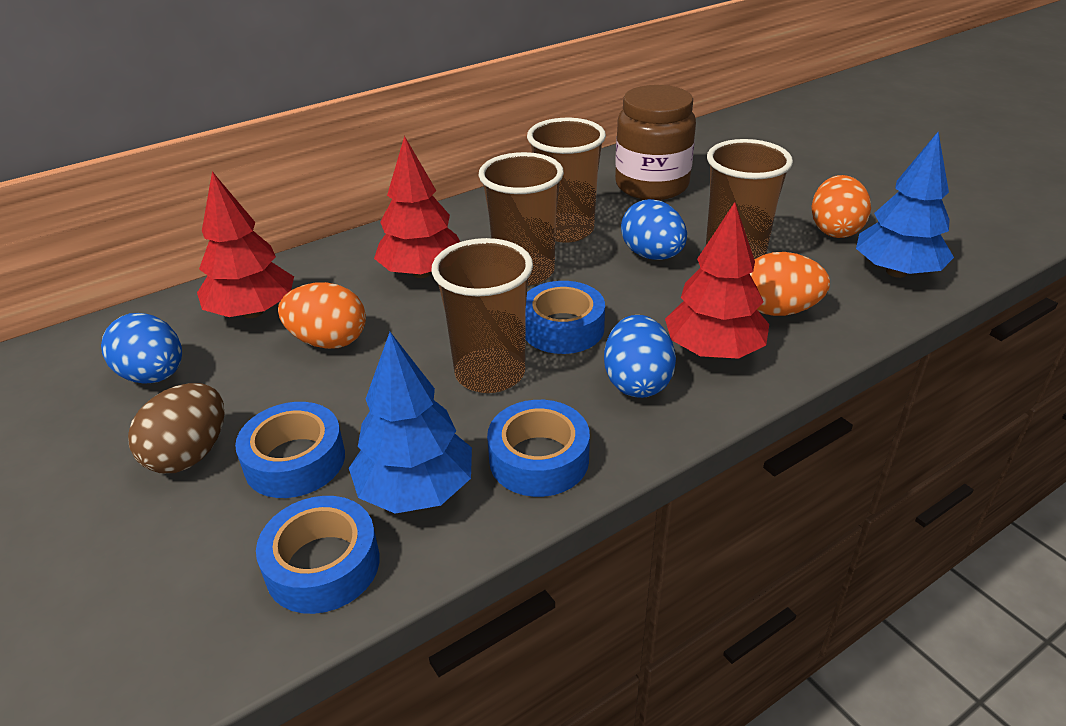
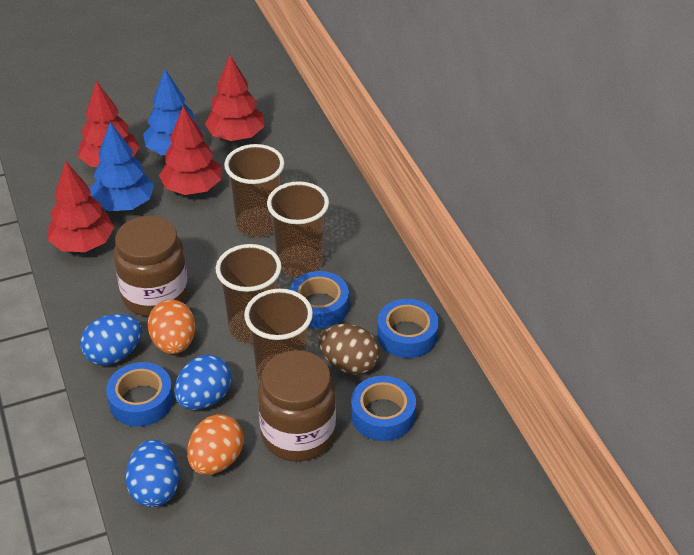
brown jar: 1 -> 2
orange egg: 3 -> 2
red tree: 3 -> 4

